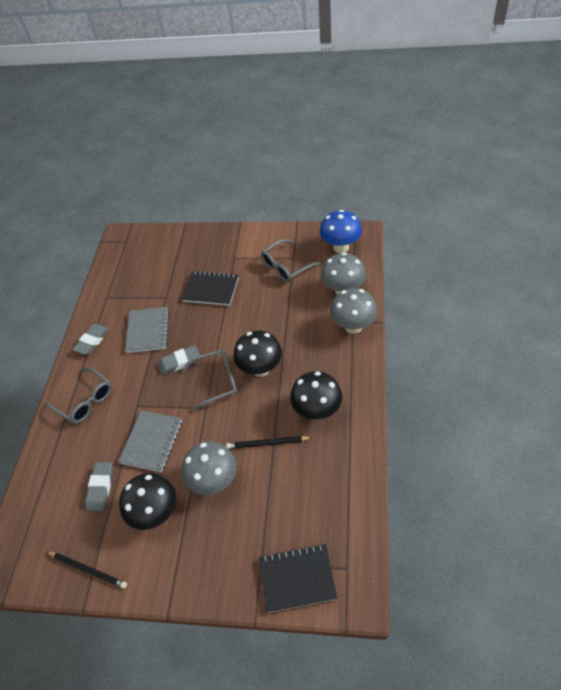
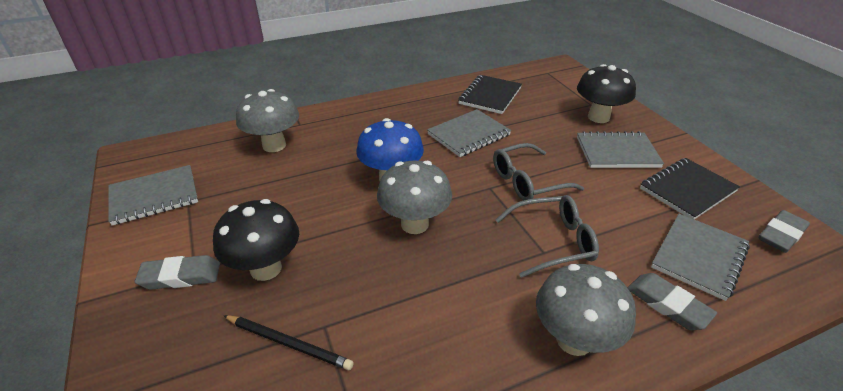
black mushroom: 3 -> 2
black pencil: 2 -> 1
grey glasses: 3 -> 2
grey notebook: 2 -> 4

